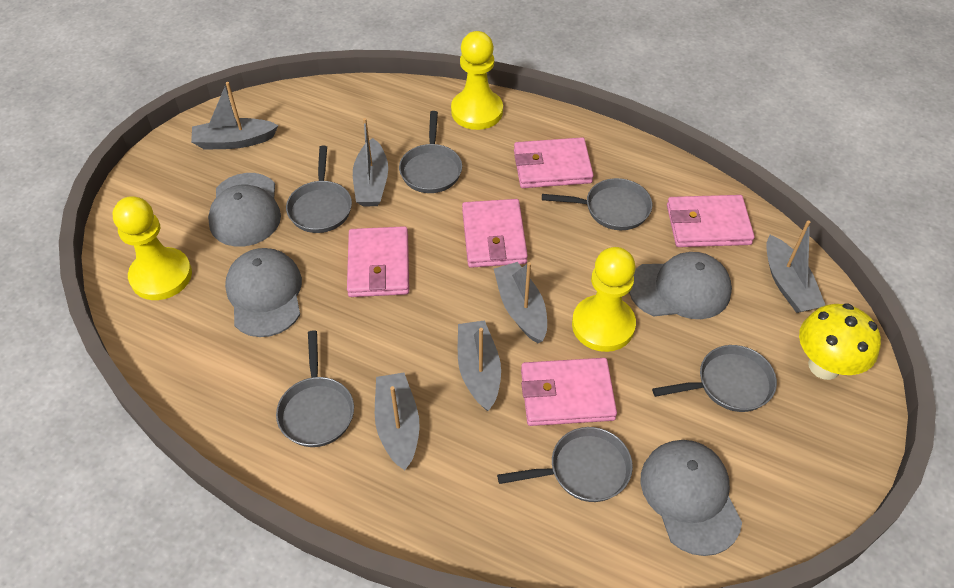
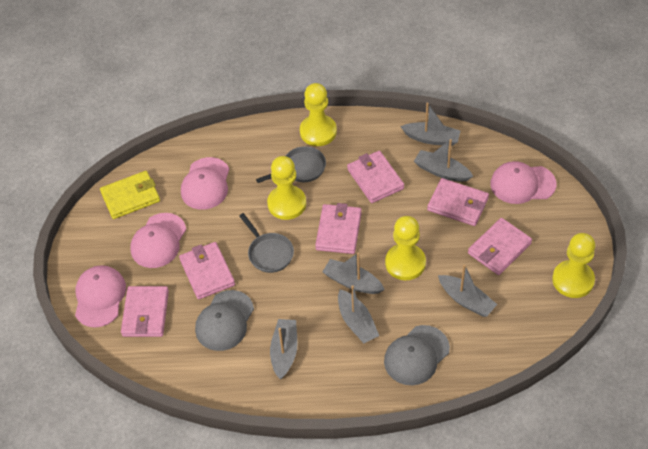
grey cap: 4 -> 2
grey pan: 6 -> 2
pink cap: 0 -> 4
pink wallet: 5 -> 6
yellow mushroom: 1 -> 0
yellow pawn: 3 -> 4
yellow wallet: 0 -> 1

